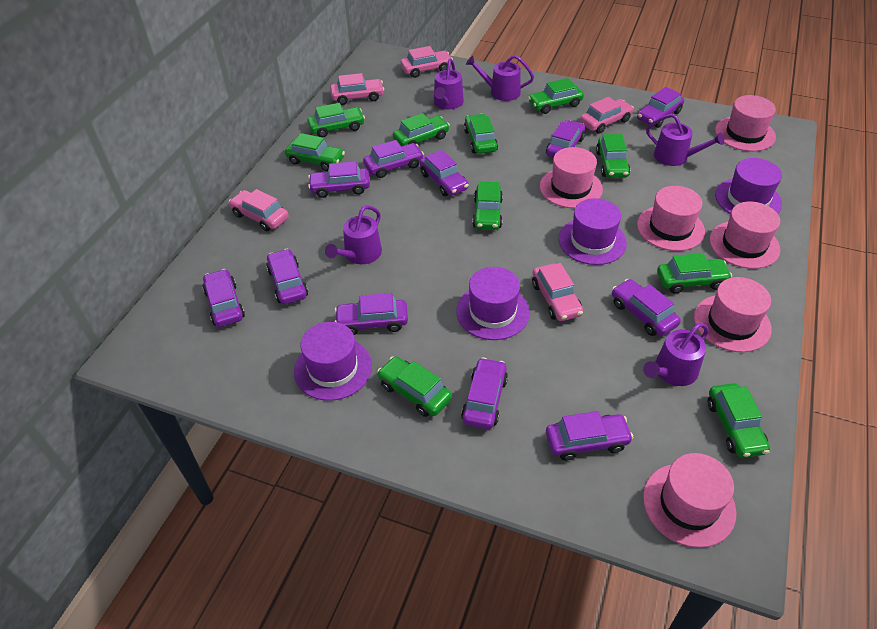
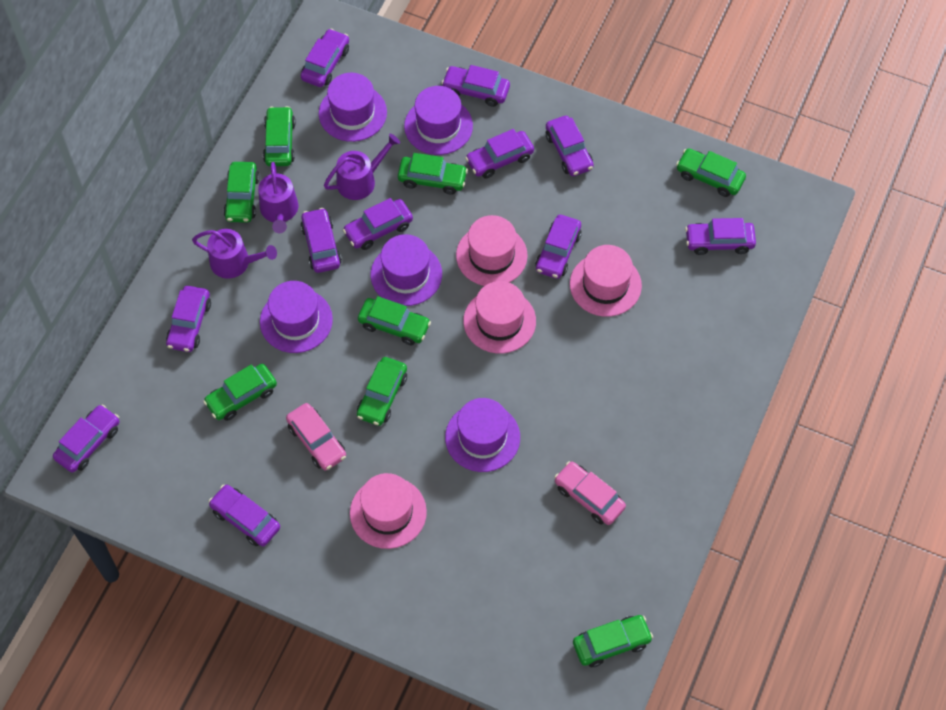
green car: 10 -> 8
pink car: 5 -> 2
pink hat: 6 -> 4
purple hat: 4 -> 5
purple watering can: 5 -> 3

